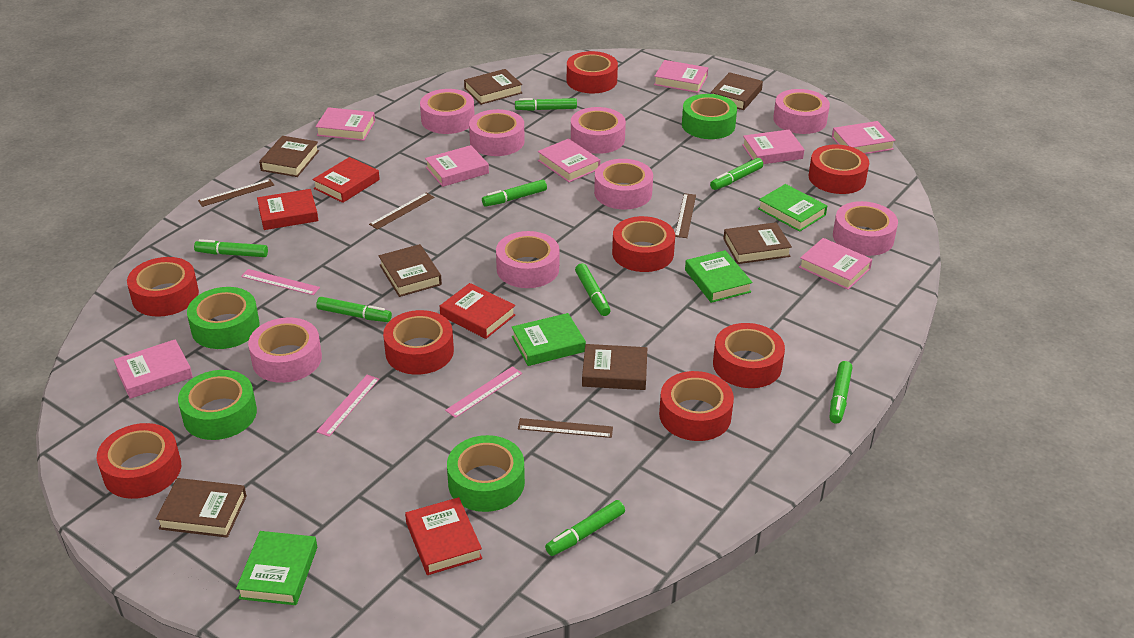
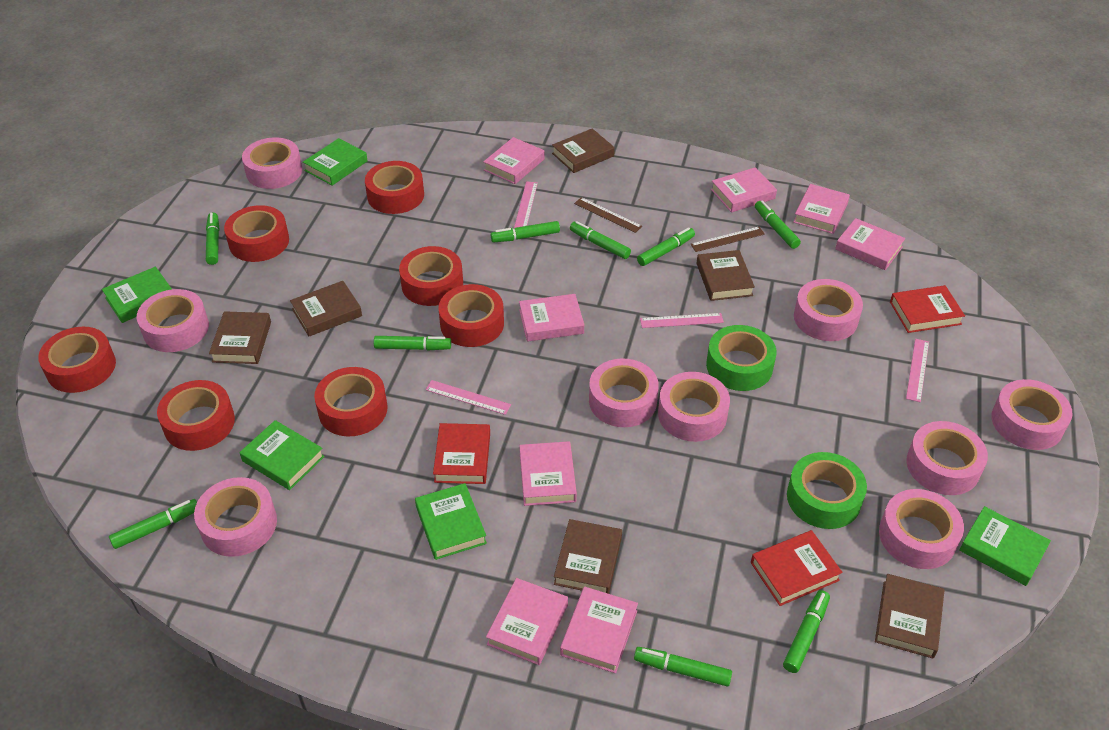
brown book: 7 -> 6
brown ruler: 4 -> 2
green book: 4 -> 5
green marker: 8 -> 9
green tape: 4 -> 2
pink ruler: 3 -> 4
pink tape: 8 -> 9
red book: 4 -> 3
red tape: 8 -> 7

